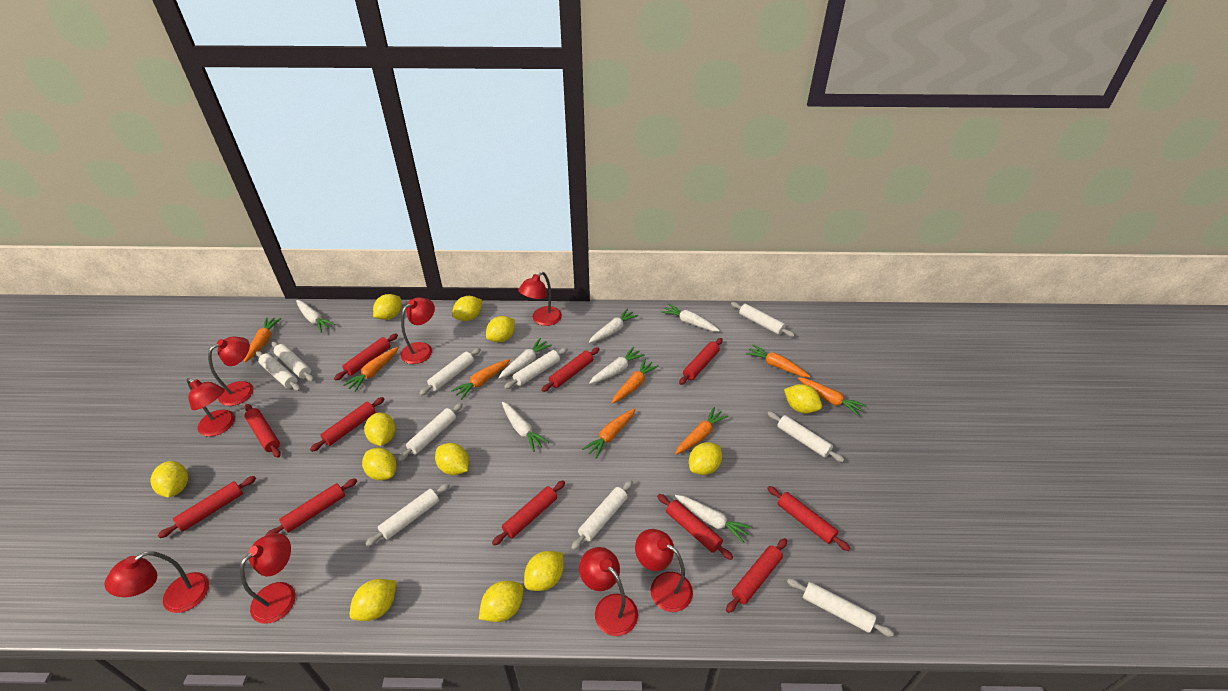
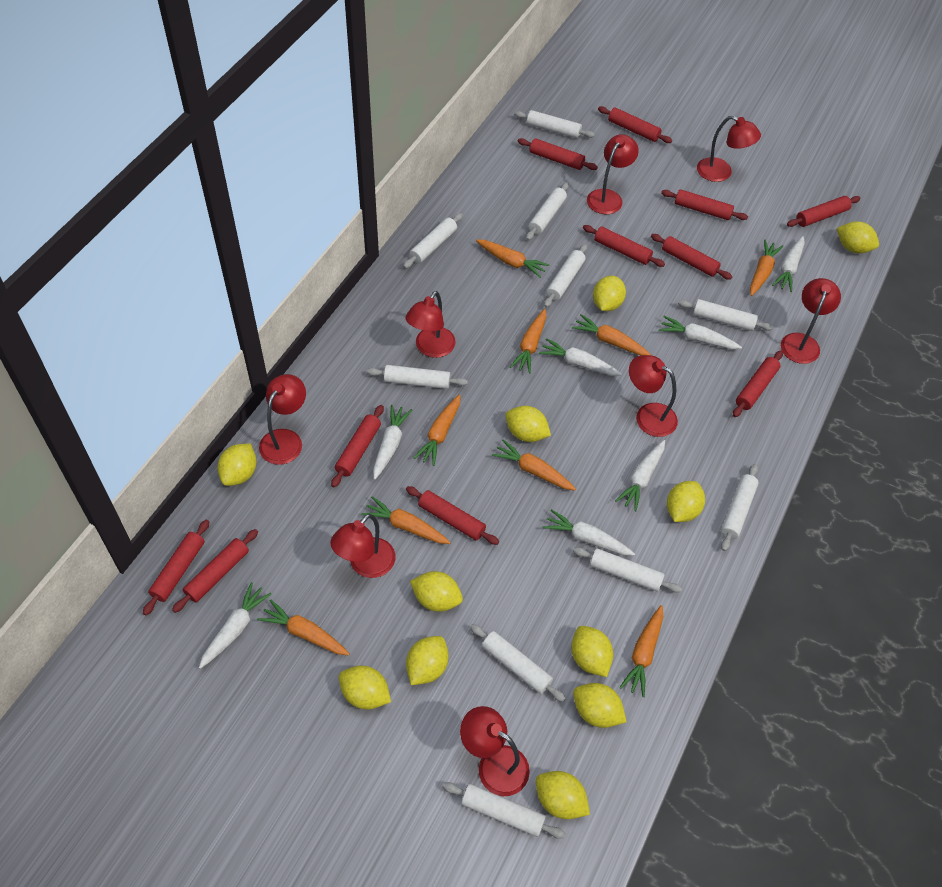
orange carrot: 8 -> 9
yellow lemon: 12 -> 11

